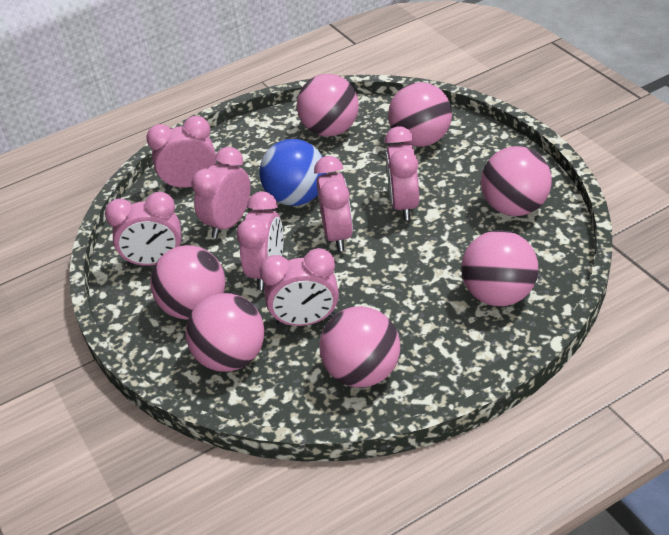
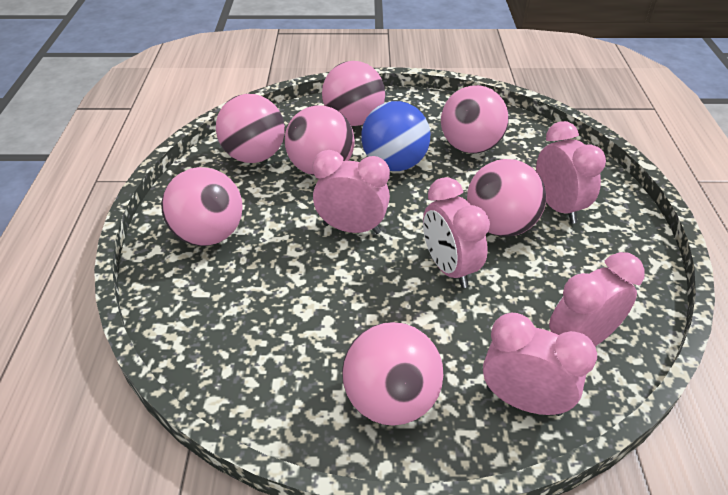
pink clock: 7 -> 5

